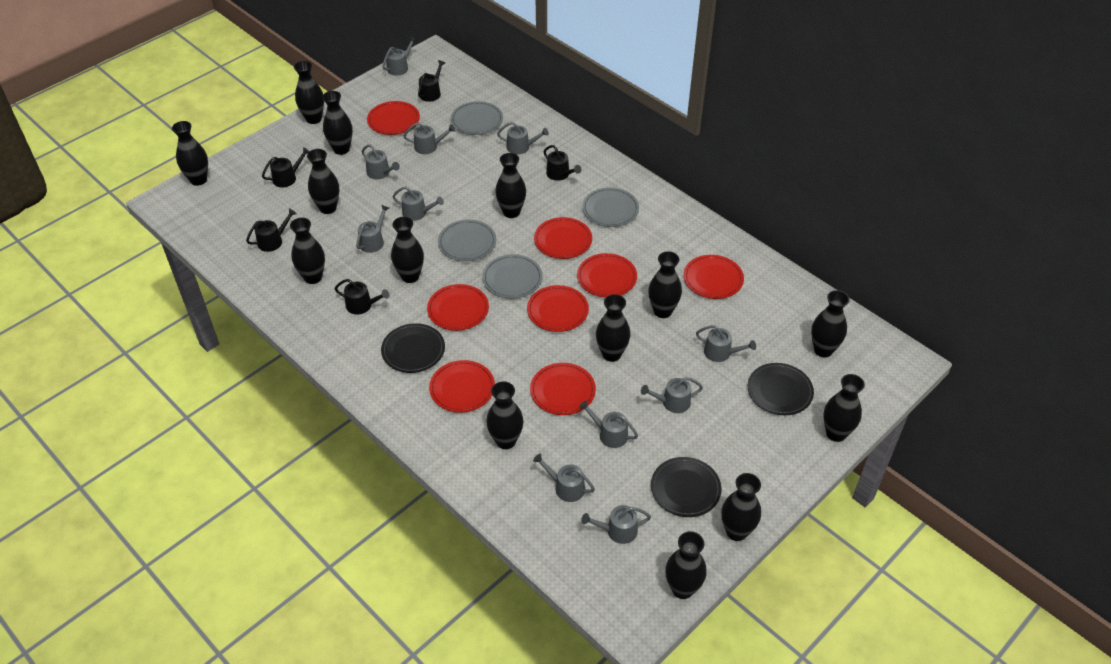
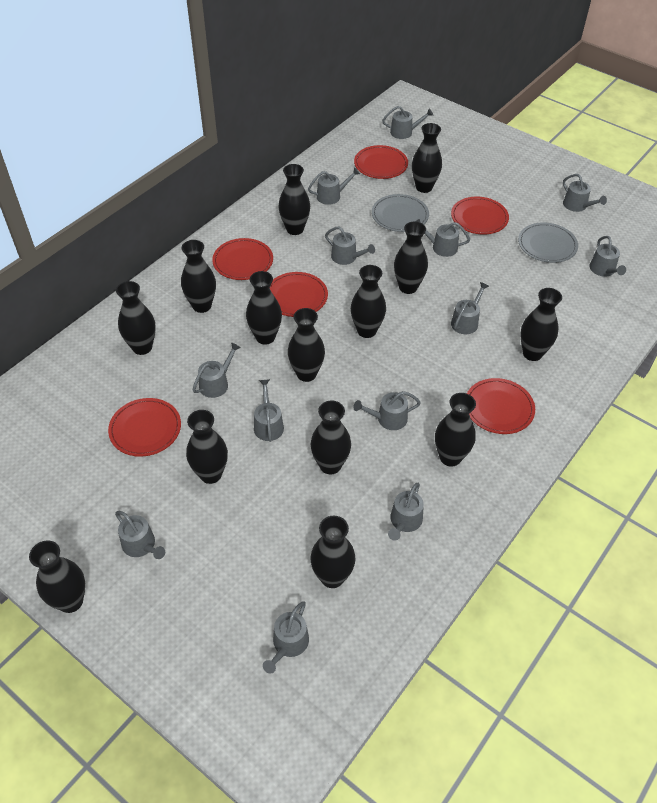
black plate: 3 -> 0
black watering can: 5 -> 0
grey plate: 4 -> 2
grey watering can: 11 -> 13
red plate: 8 -> 6

